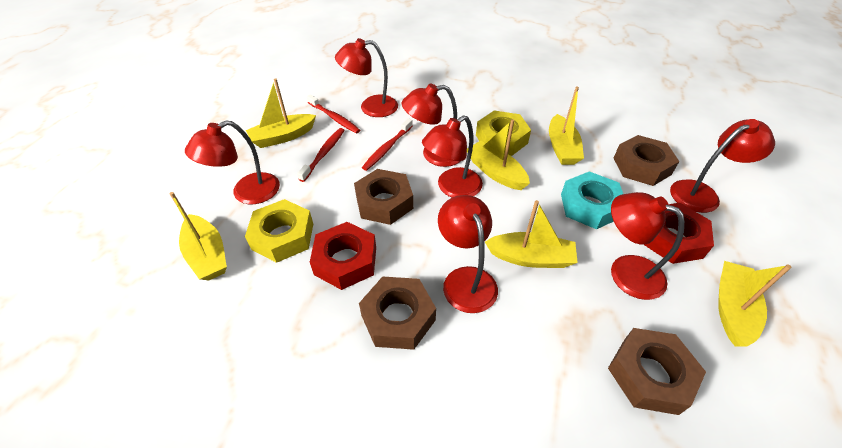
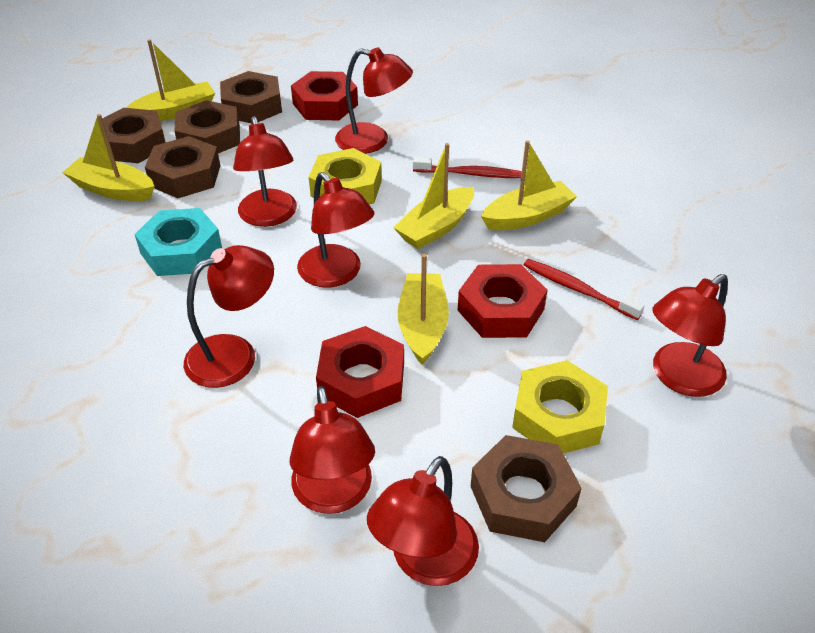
brown nut: 4 -> 5
red nut: 2 -> 3
red toothbrush: 3 -> 2
yellow boat: 6 -> 5

